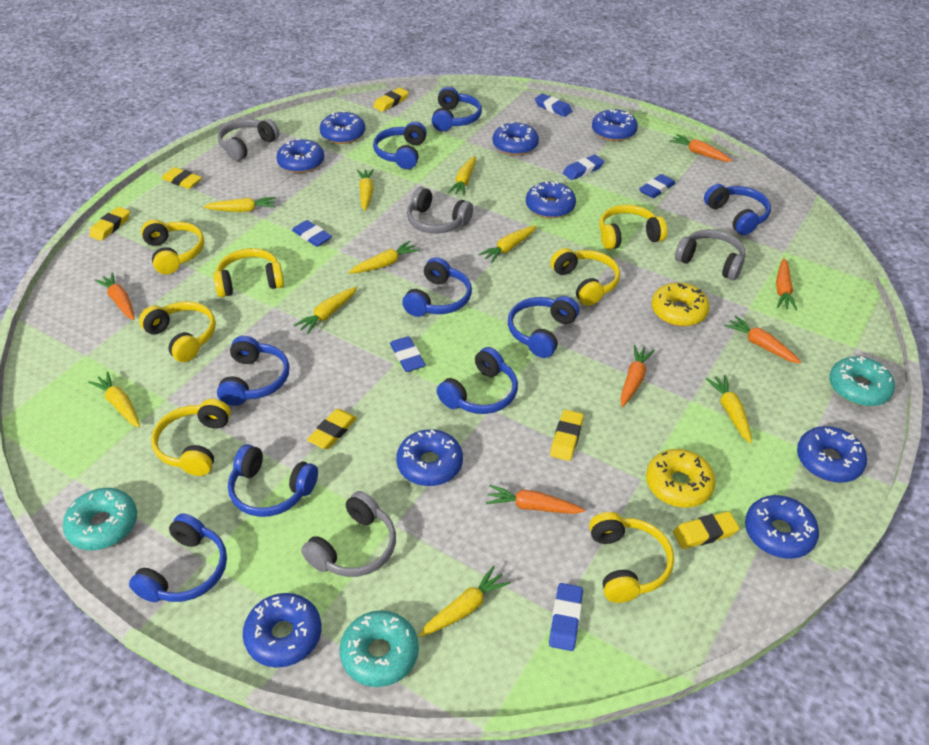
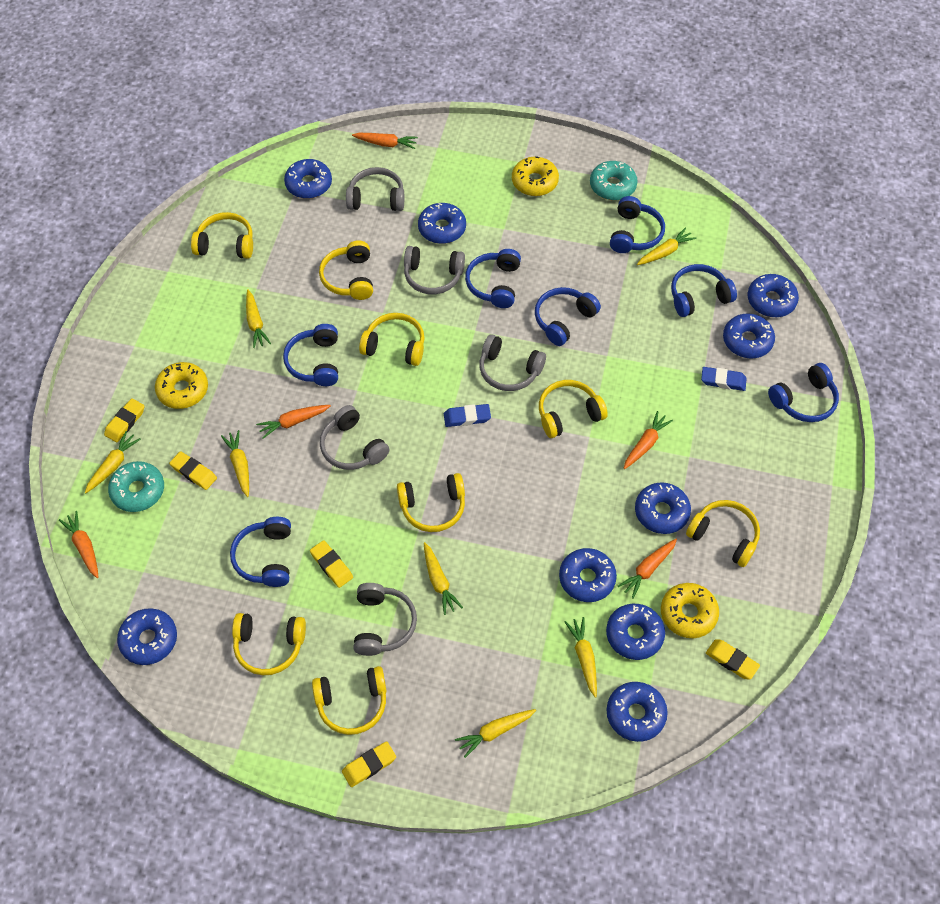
blue eraser: 6 -> 2
blue headphones: 9 -> 7
grey headphones: 4 -> 5
orange carrot: 6 -> 5
turquoise donut: 3 -> 2
yellow carrot: 9 -> 7
yellow donut: 2 -> 3
yellow eraser: 6 -> 5
yellow headphones: 7 -> 8

